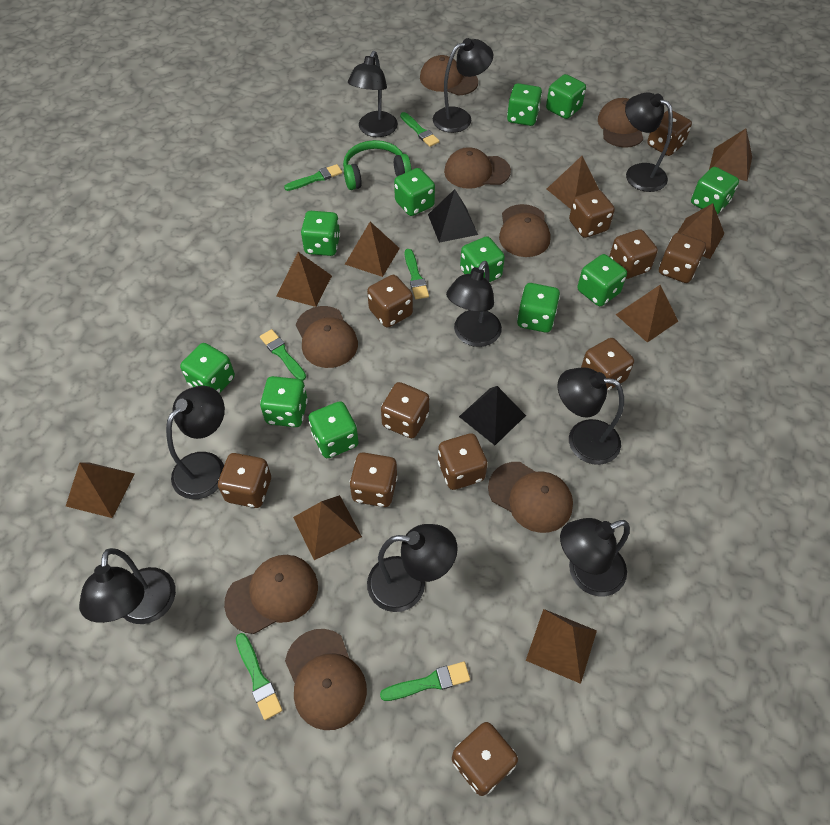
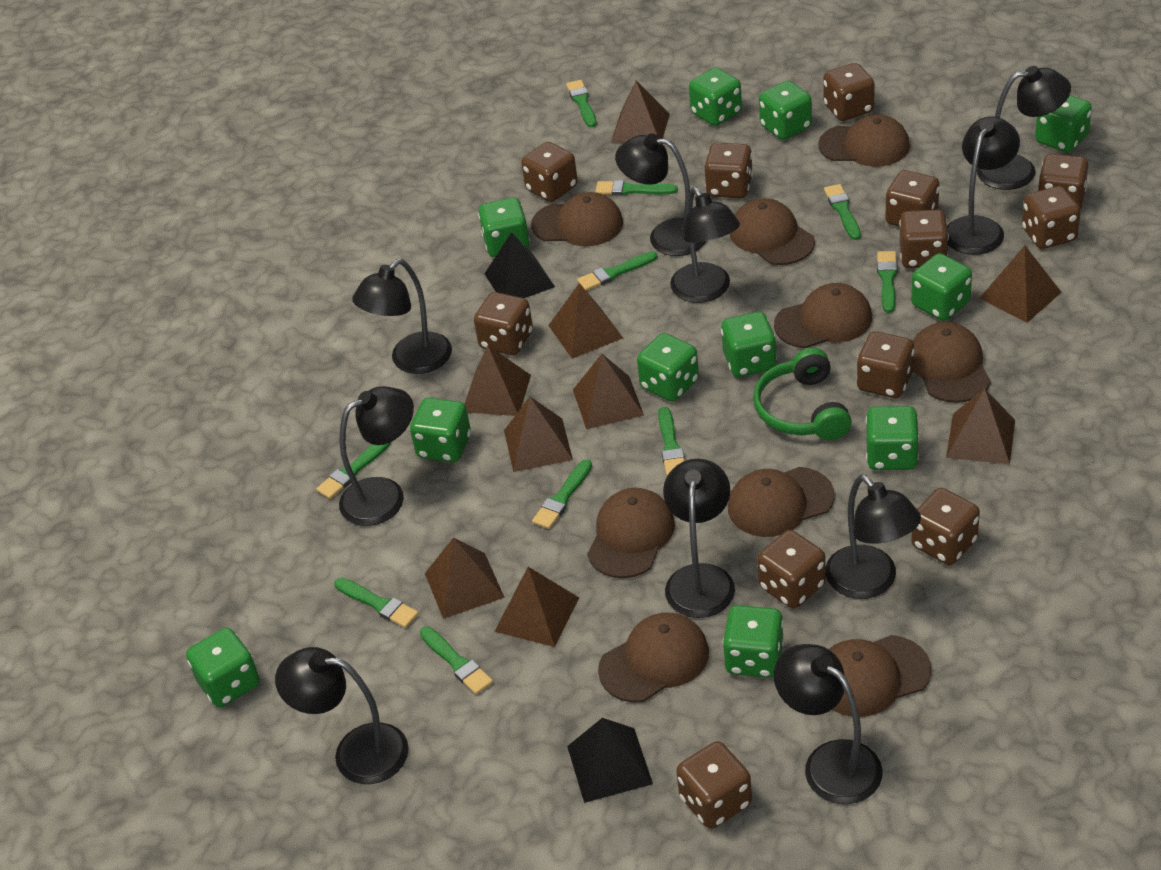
black lamp: 9 -> 10
brown cap: 8 -> 9
brown dice: 11 -> 12
green brush: 6 -> 10

